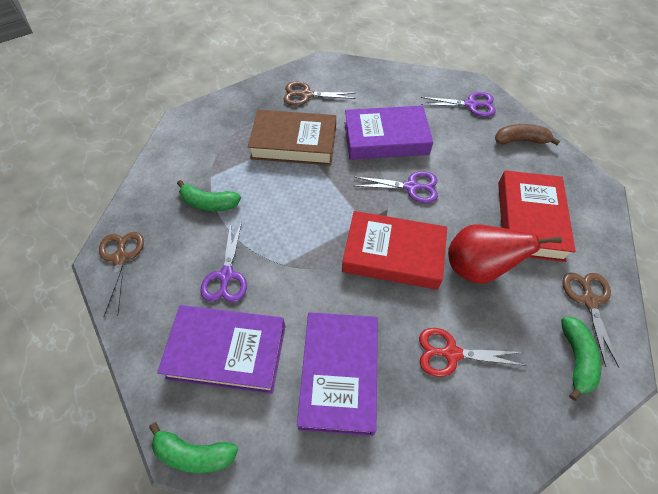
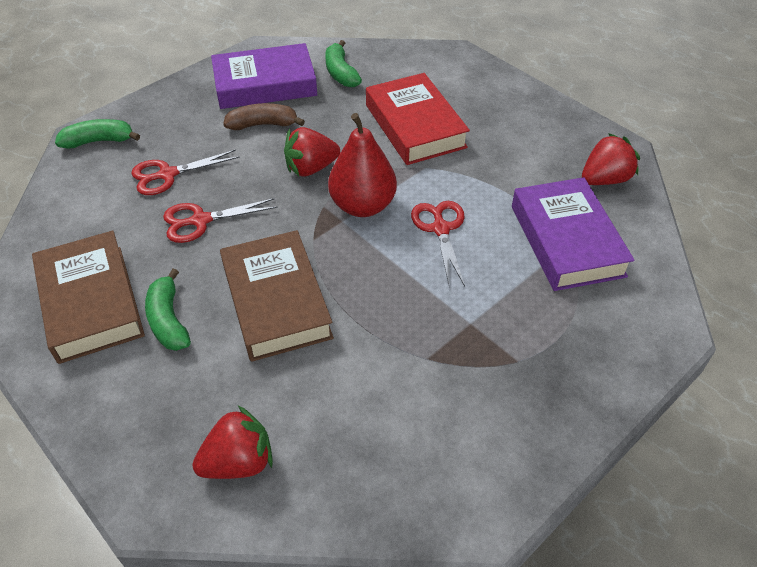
brown book: 1 -> 2
brown scissors: 3 -> 0
purple book: 3 -> 2
purple scissors: 3 -> 0
red book: 2 -> 1
red scissors: 1 -> 3
red strawberry: 0 -> 3

